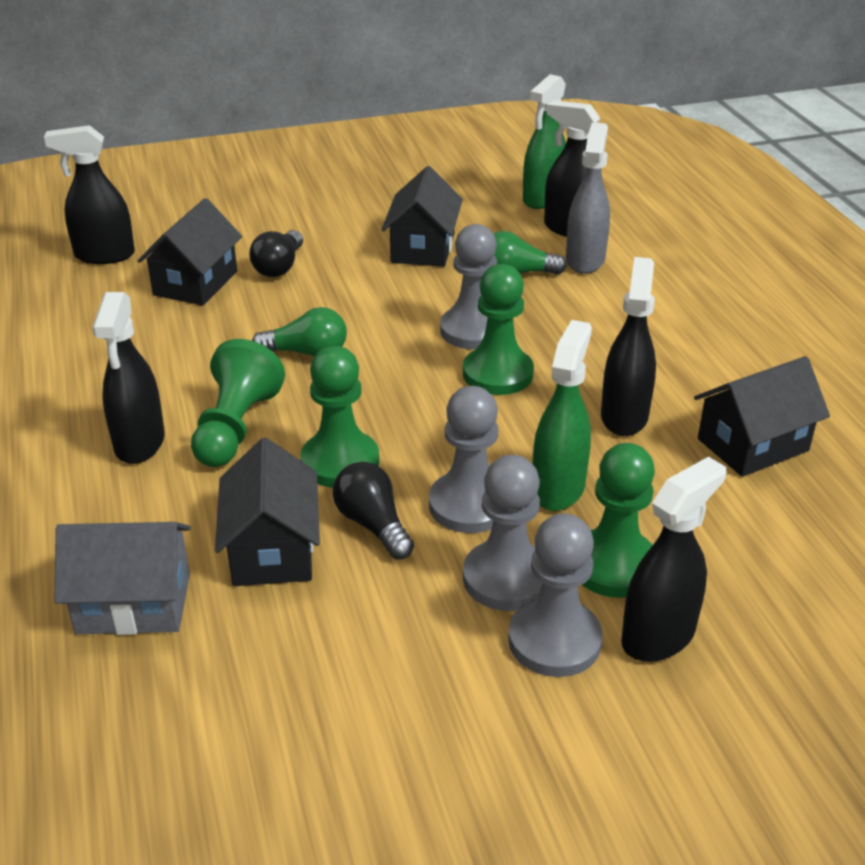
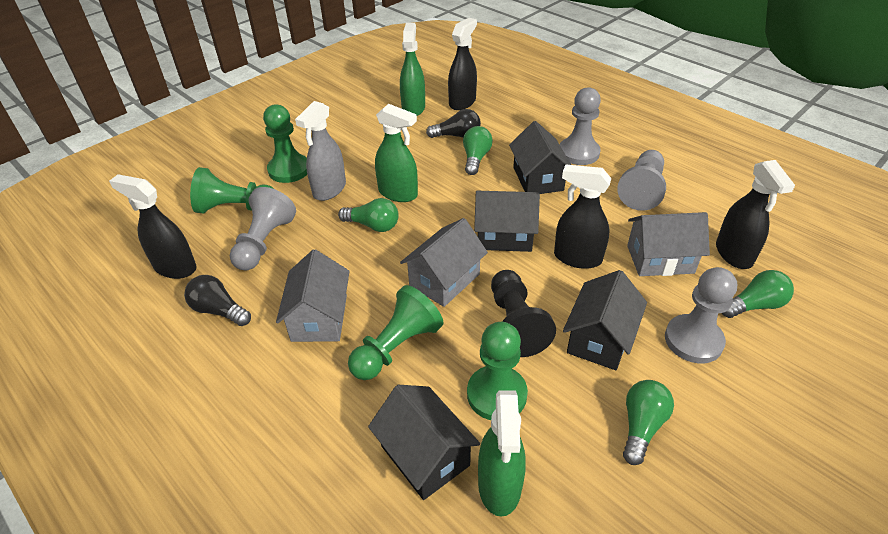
black pawn: 0 -> 1
black spray bottle: 5 -> 4
green light bulb: 2 -> 4
green spray bottle: 2 -> 3
grey house: 1 -> 3

